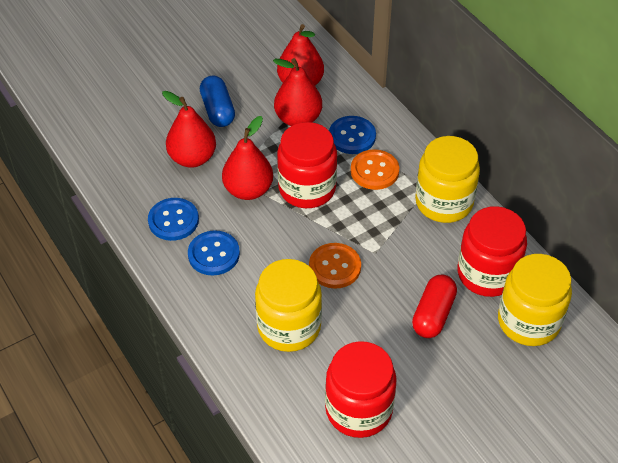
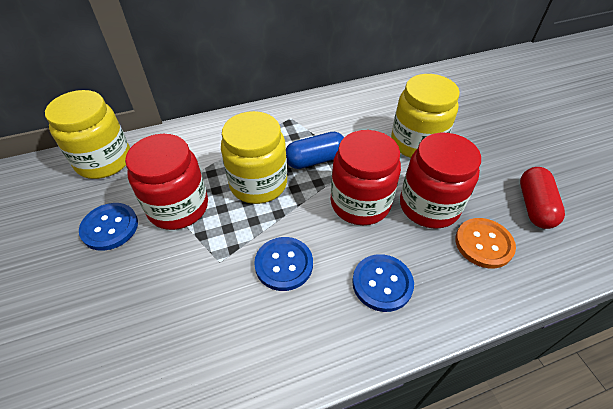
orange button: 2 -> 1
red pear: 4 -> 0

